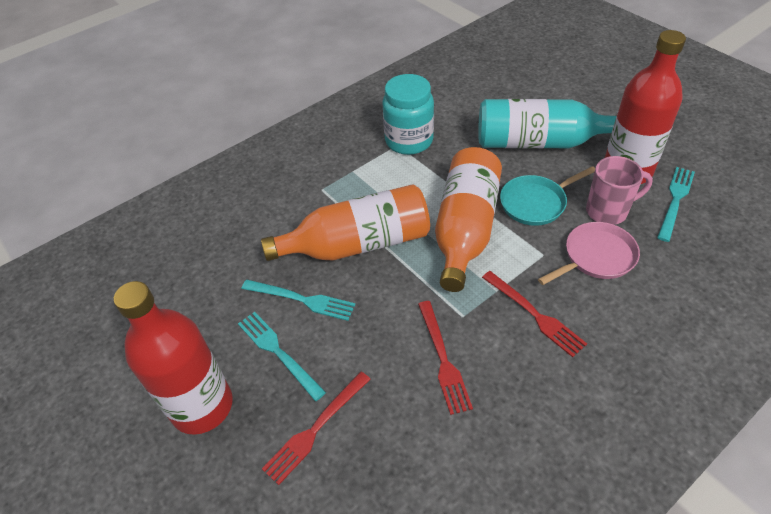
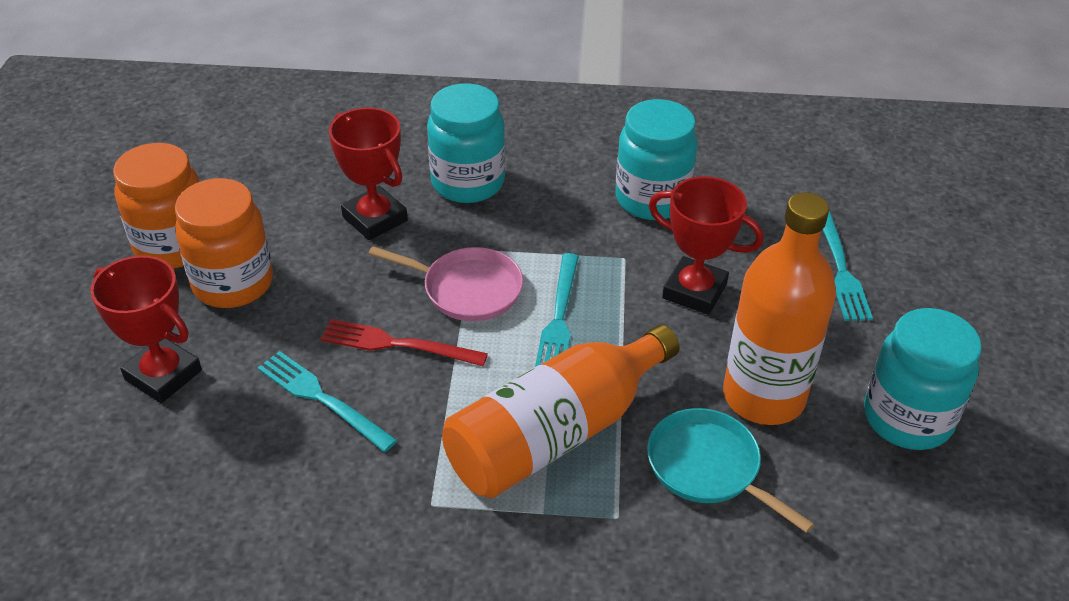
orange jar: 0 -> 2
pink mug: 1 -> 0
red bottle: 2 -> 0
red fork: 3 -> 1
red trophy: 0 -> 3
turquoise bottle: 1 -> 0
turquoise jar: 1 -> 3

